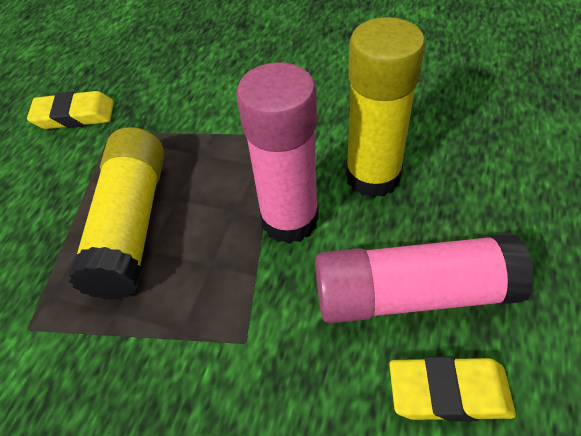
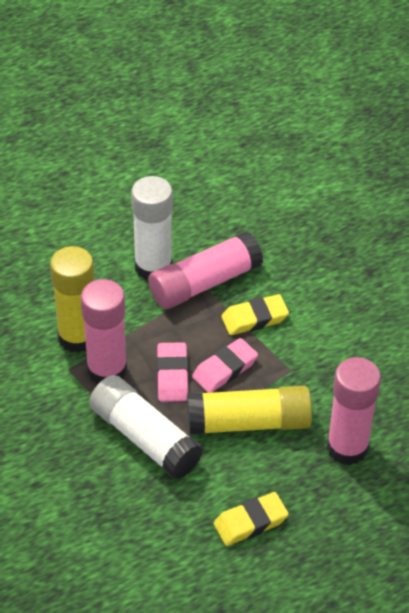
pink eraser: 0 -> 2
pink glue stick: 2 -> 3
white glue stick: 0 -> 2

